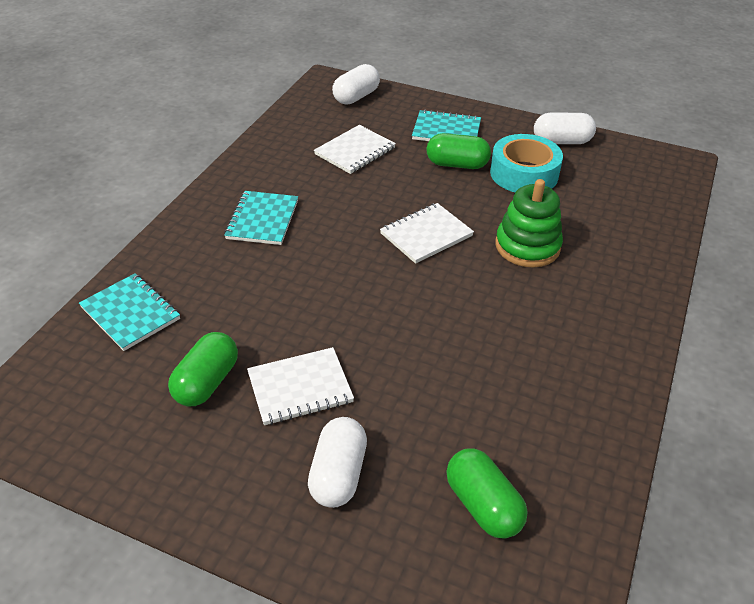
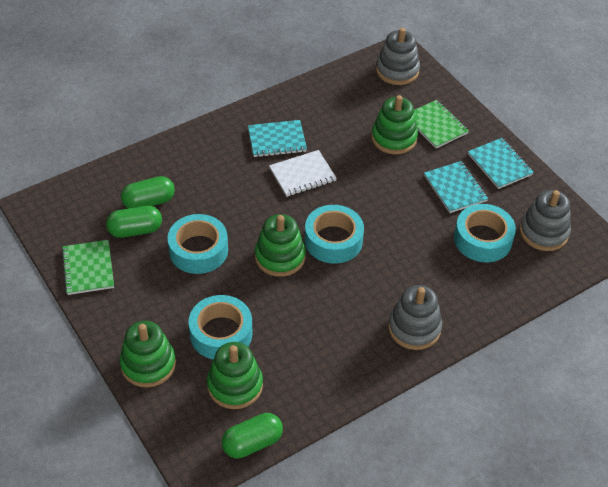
green notebook: 0 -> 2
green stacking toy: 1 -> 4
grey stacking toy: 0 -> 3
turquoise tape: 1 -> 4
white capsule: 3 -> 0
white notebook: 3 -> 1

